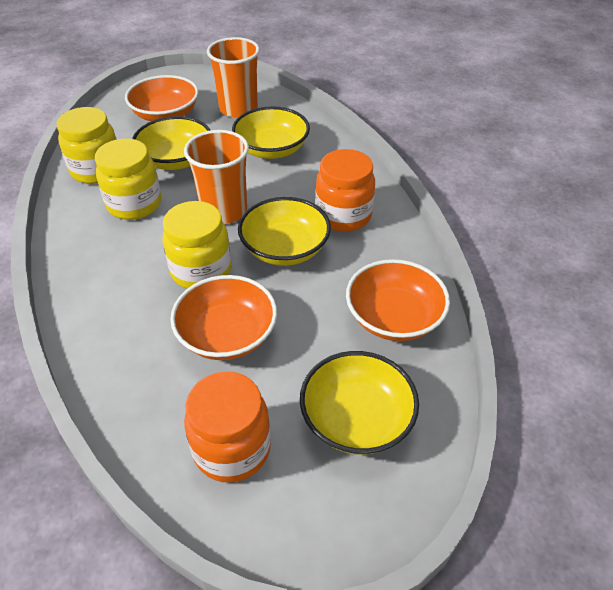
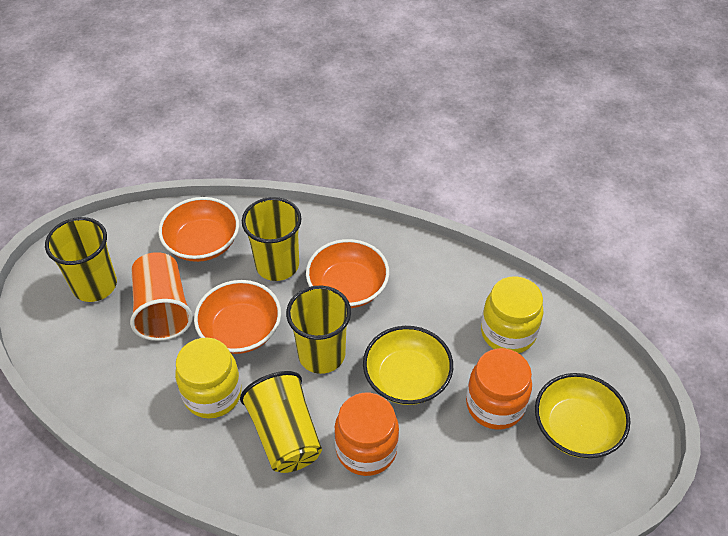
orange cup: 2 -> 1
yellow bowl: 4 -> 2
yellow cup: 0 -> 4
yellow jar: 3 -> 2

